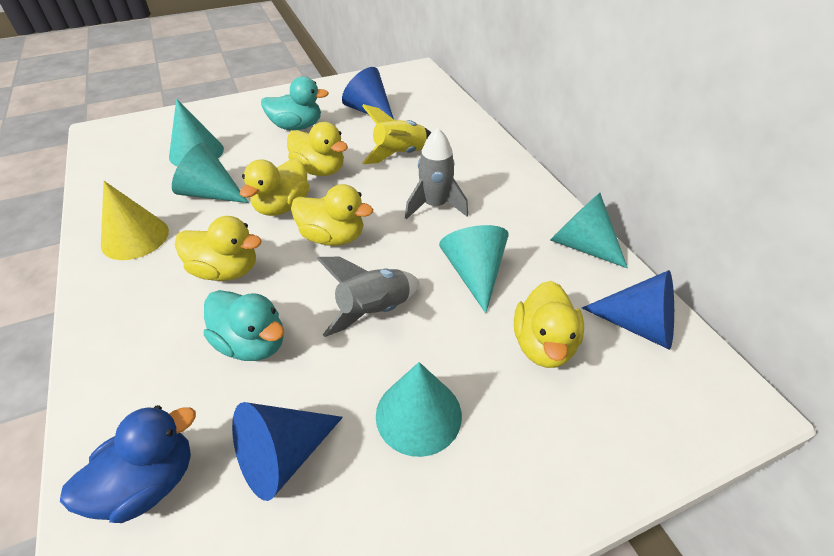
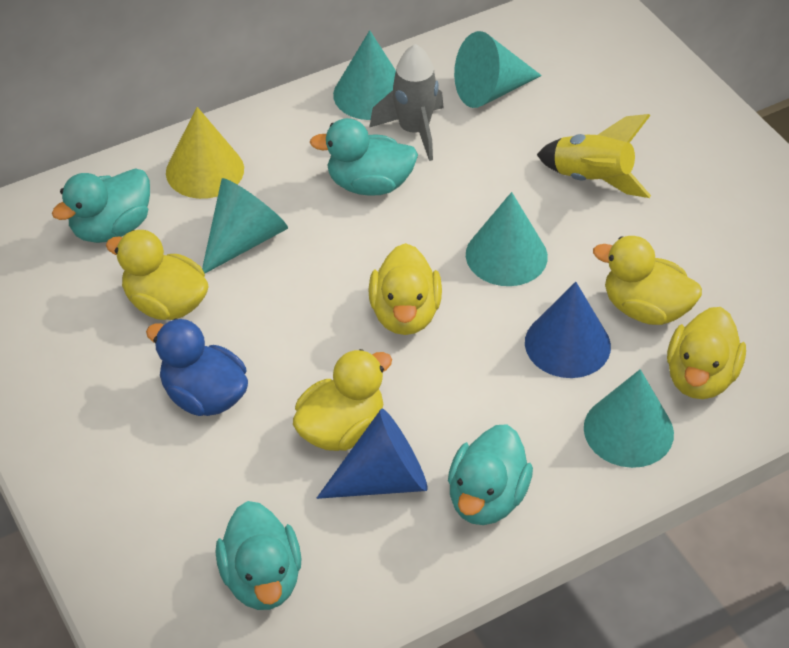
blue cone: 3 -> 2
grey rocket: 2 -> 1
turquoise duck: 2 -> 4

